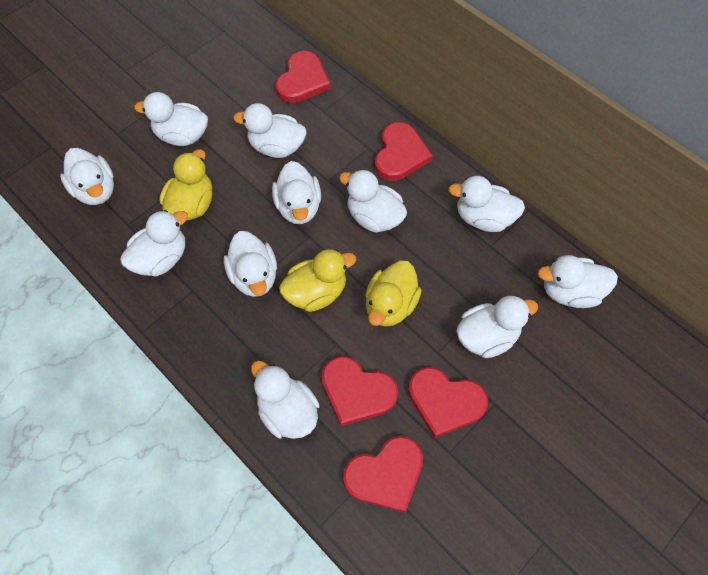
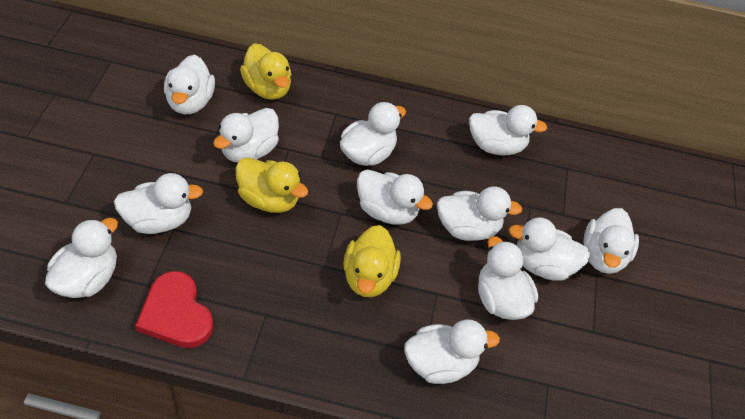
red heart: 5 -> 1
white duck: 11 -> 12

